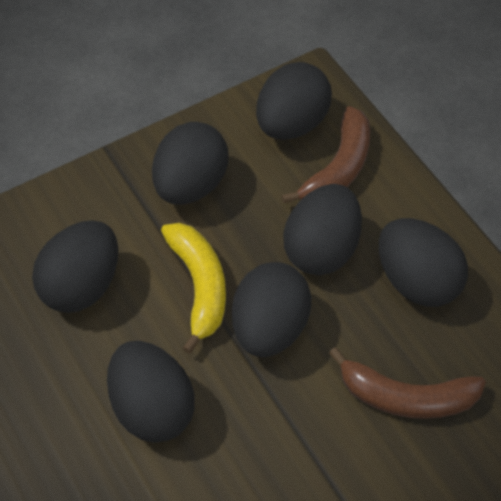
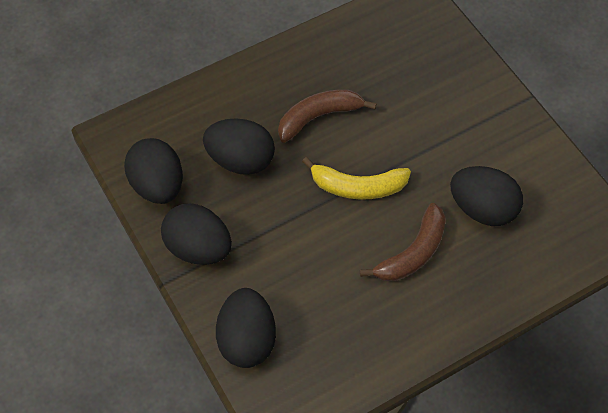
black egg: 7 -> 5

